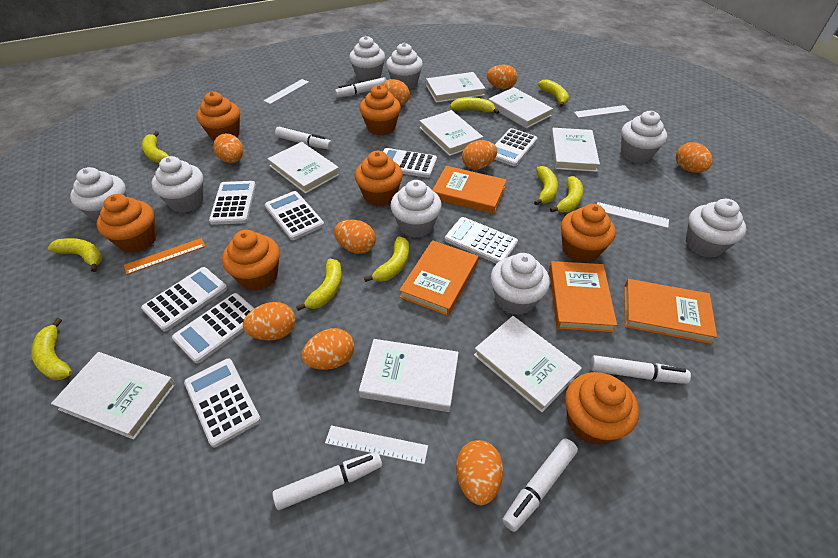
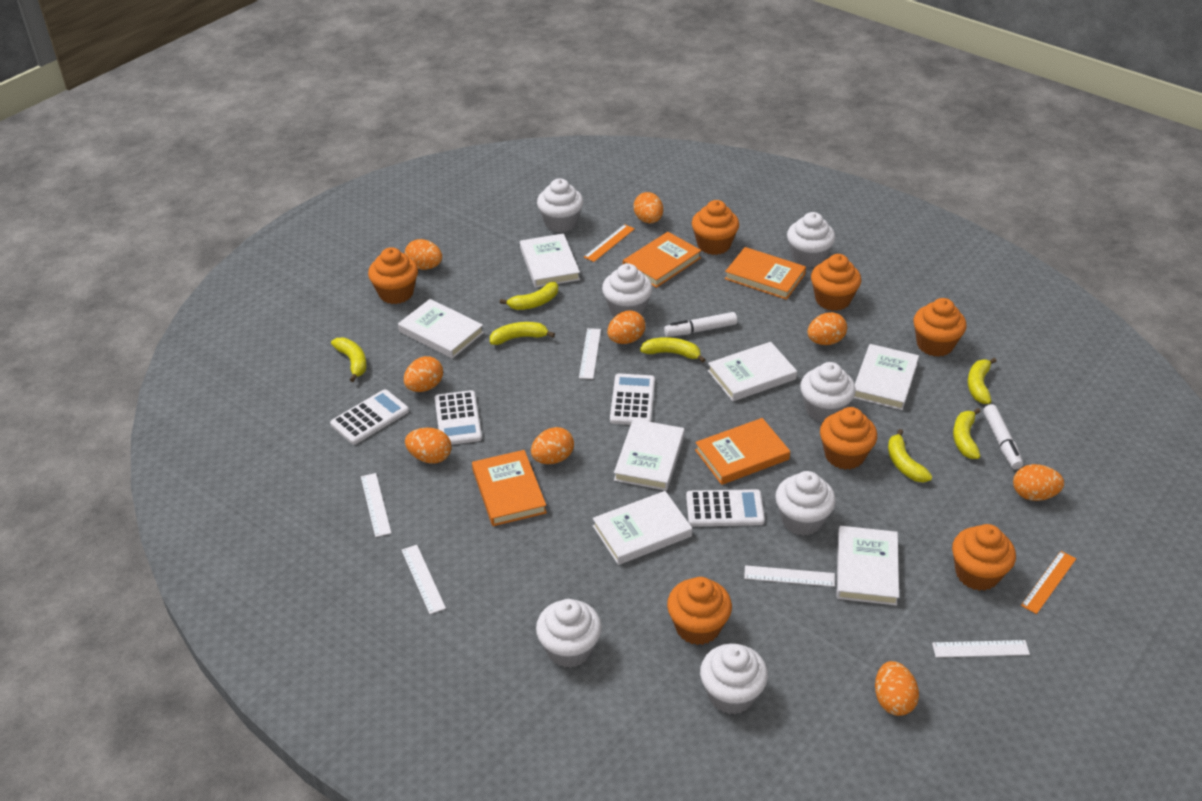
orange ruler: 1 -> 2
white book: 8 -> 7
white calculator: 8 -> 4
white cupcake: 8 -> 7
white marker: 5 -> 2
white ruler: 4 -> 5
yellow banana: 9 -> 7

